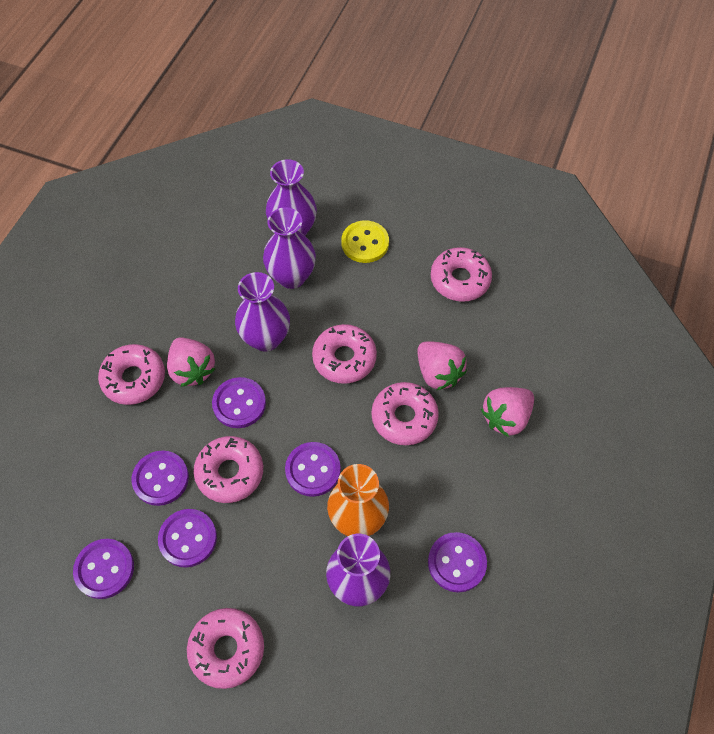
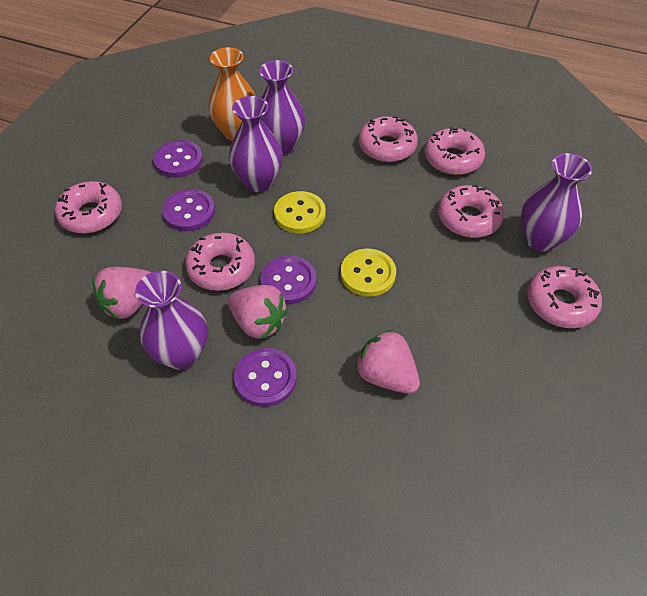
purple button: 6 -> 4
yellow button: 1 -> 2

